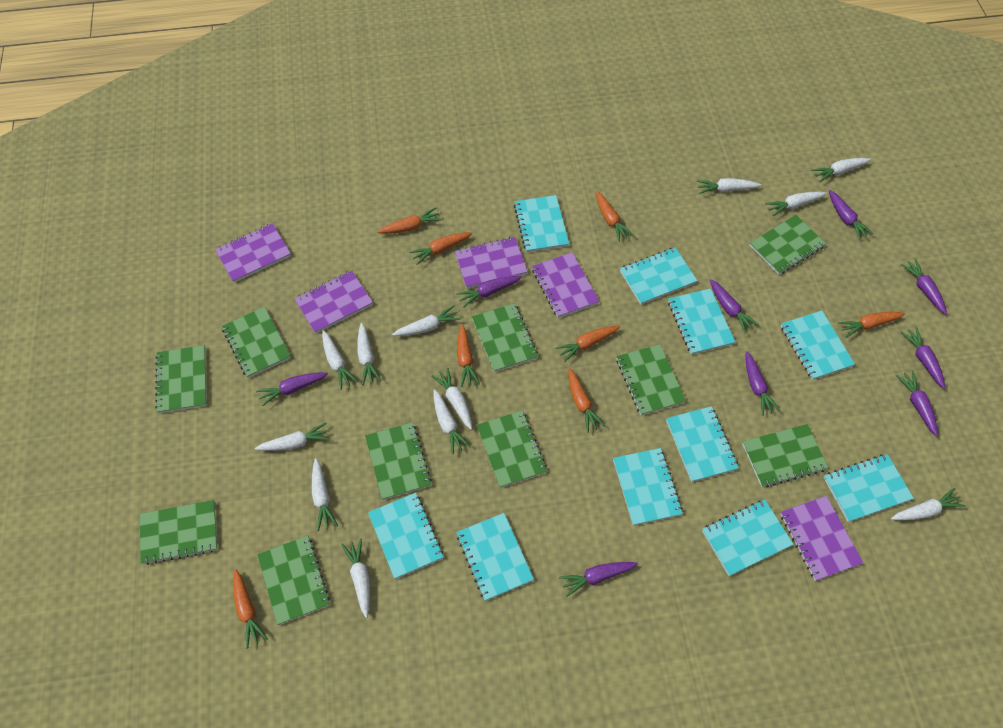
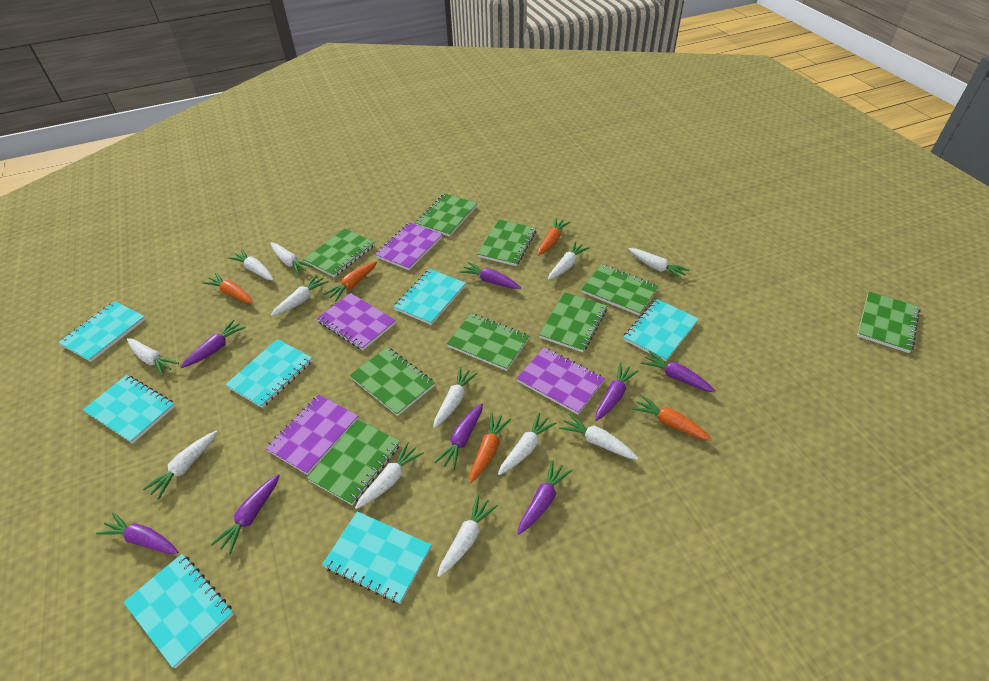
green notebook: 10 -> 9
orange carrot: 8 -> 5
purple carrot: 9 -> 8
purple notebook: 5 -> 4
turquoise notebook: 10 -> 7

